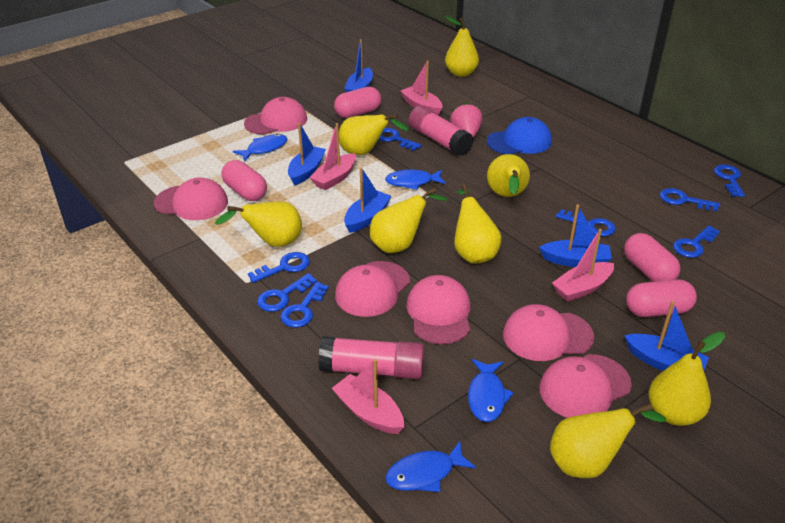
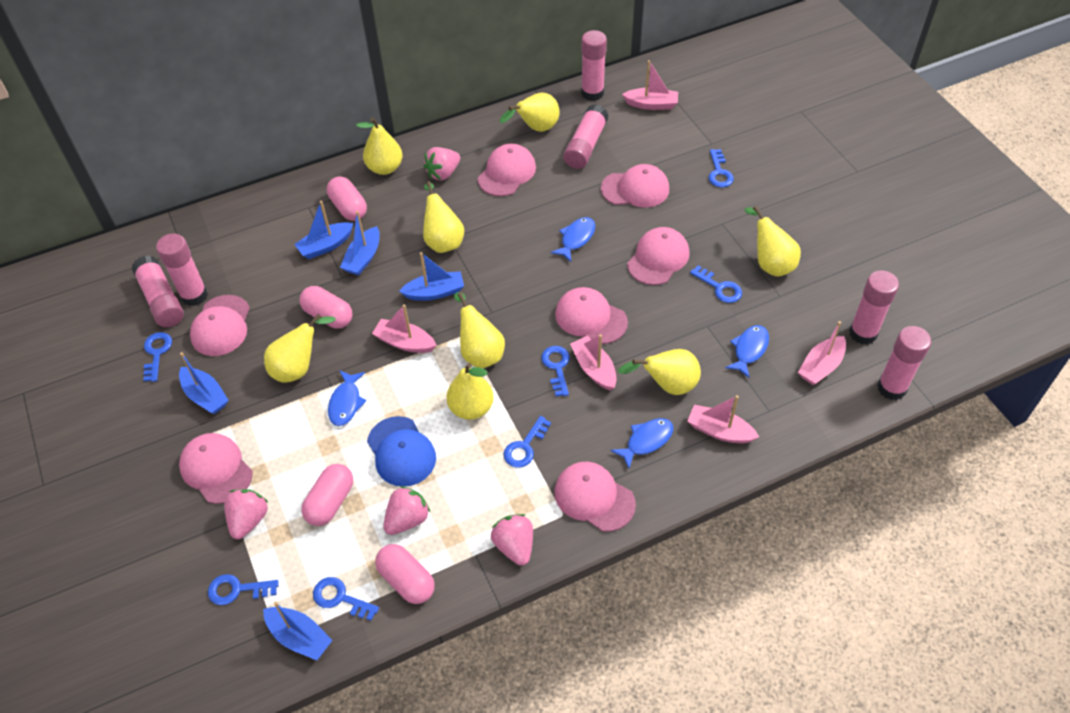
blue key: 8 -> 7
pink boat: 4 -> 5
pink cap: 6 -> 7
pink glue stick: 2 -> 6
pink strawberry: 1 -> 4

